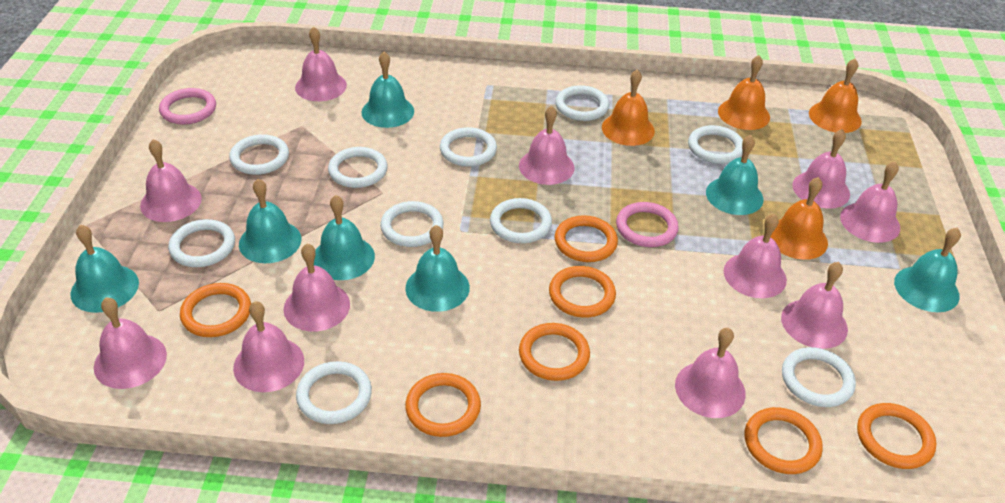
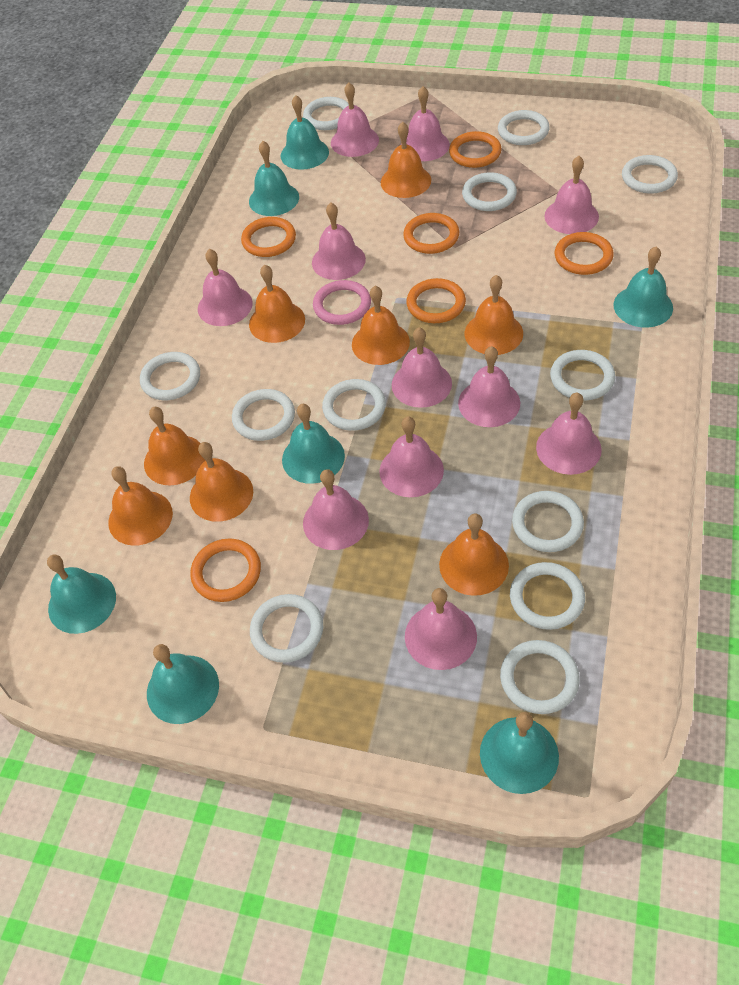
orange bell: 4 -> 8
orange ring: 7 -> 6
pink ring: 2 -> 1
white ring: 10 -> 12

